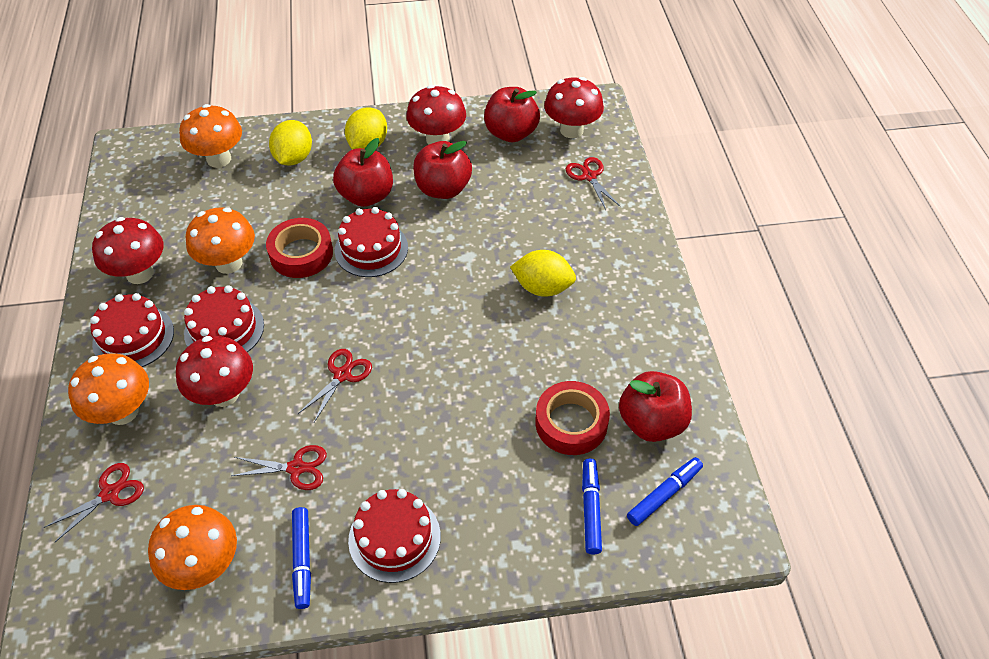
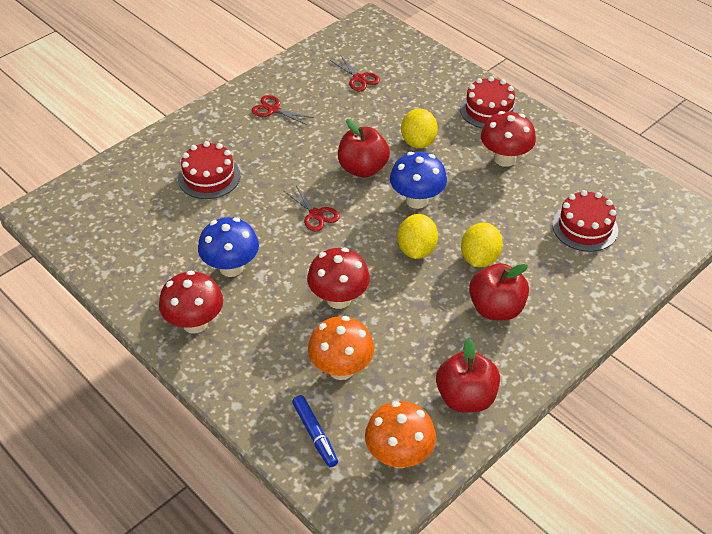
blue marker: 3 -> 1
blue mushroom: 0 -> 2
orange mushroom: 4 -> 2
red apple: 4 -> 3
red cake: 4 -> 3
red mushroom: 4 -> 3
red scissors: 4 -> 3
red tape: 2 -> 0

